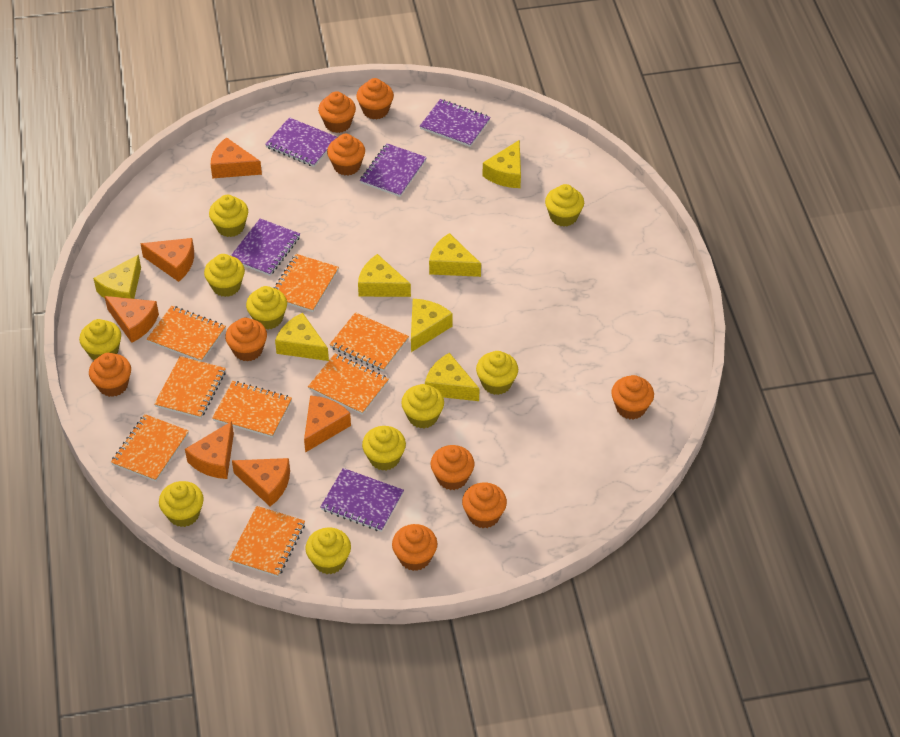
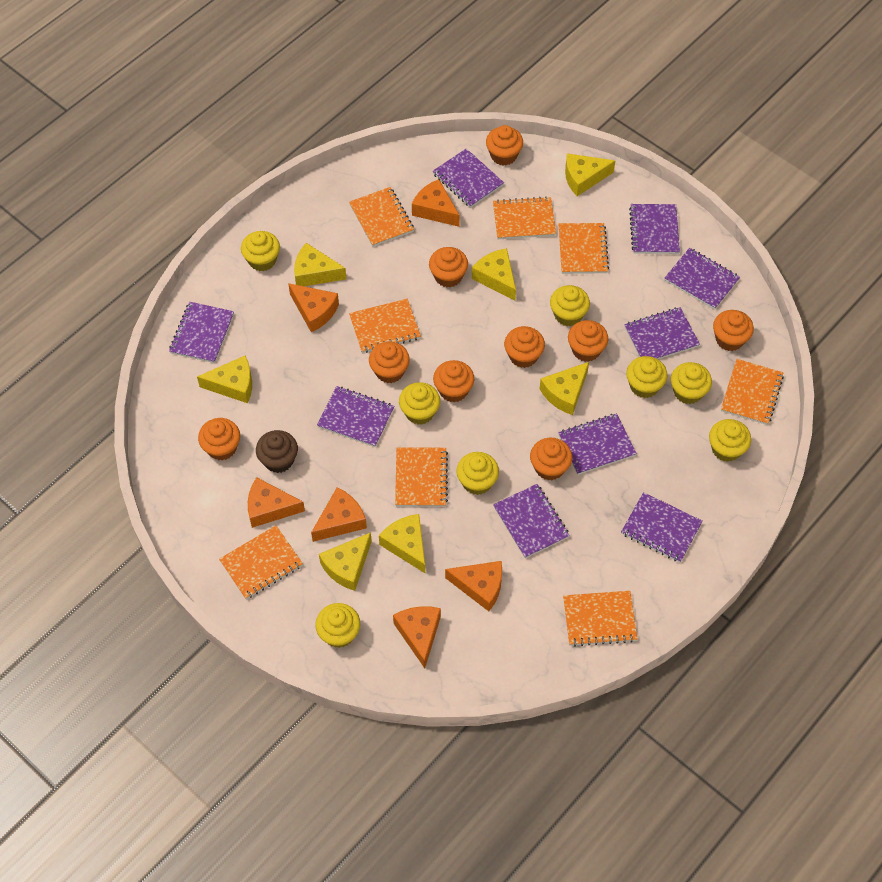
brown cupcake: 0 -> 1
purple notebook: 5 -> 9
yellow cupcake: 10 -> 8

